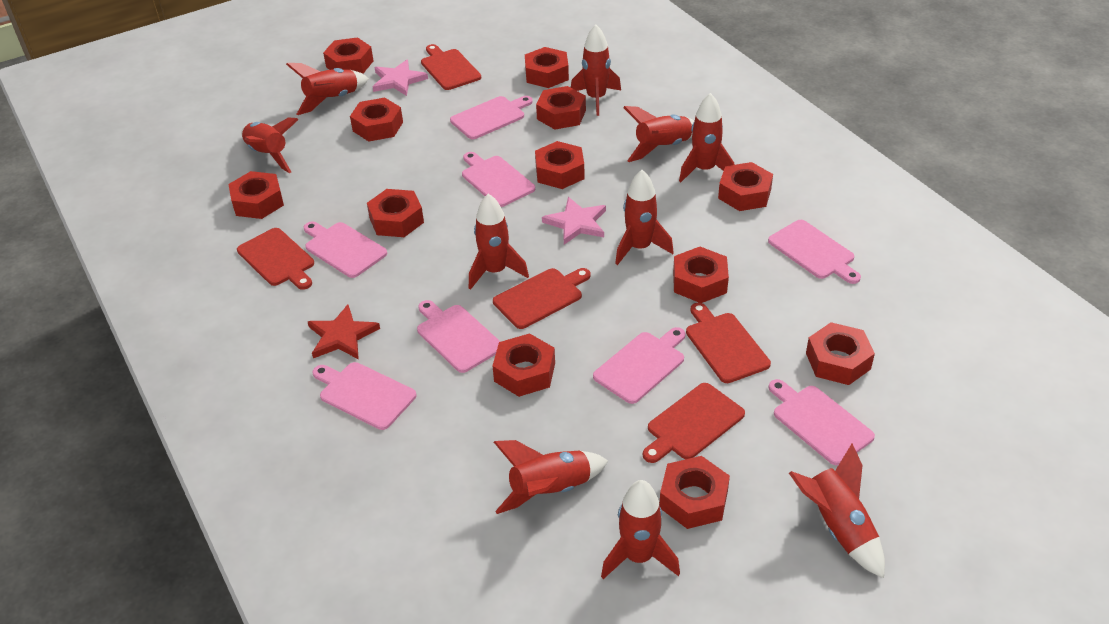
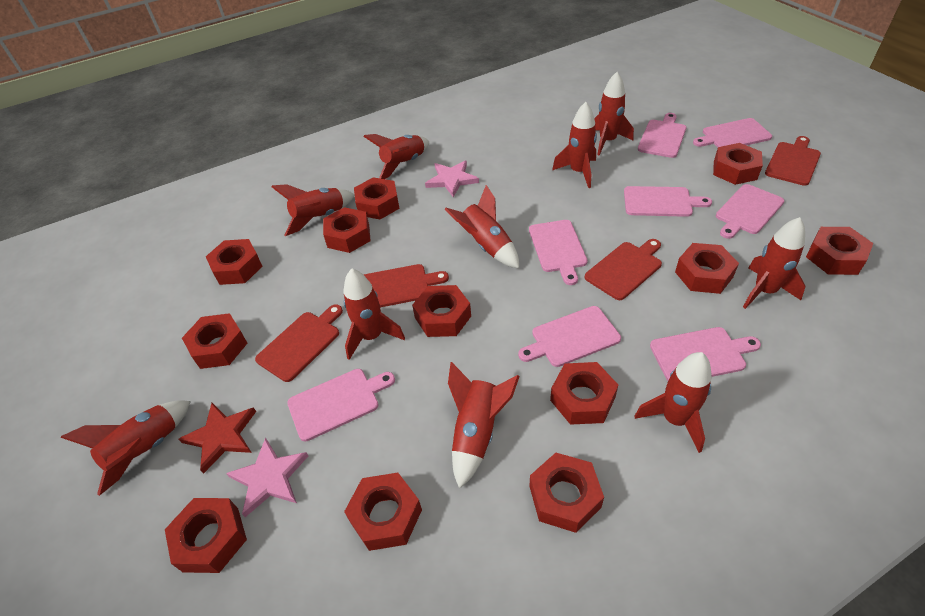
red cutting board: 5 -> 4

